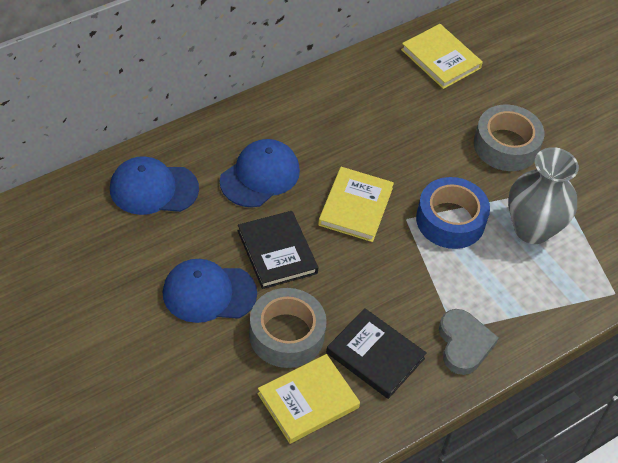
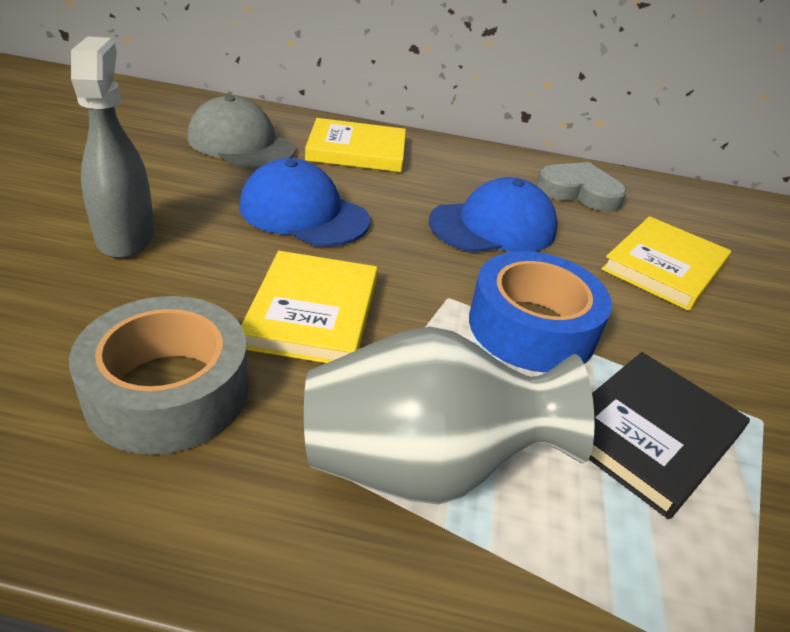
black book: 2 -> 1
blue cap: 3 -> 2
grey cap: 0 -> 1
grey spray bottle: 0 -> 1
grey tape: 2 -> 1

